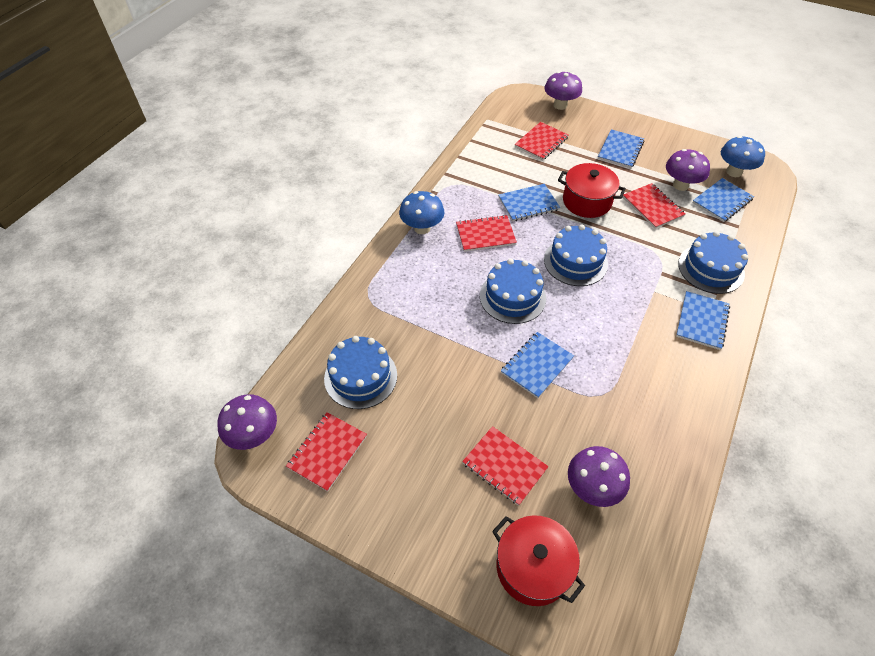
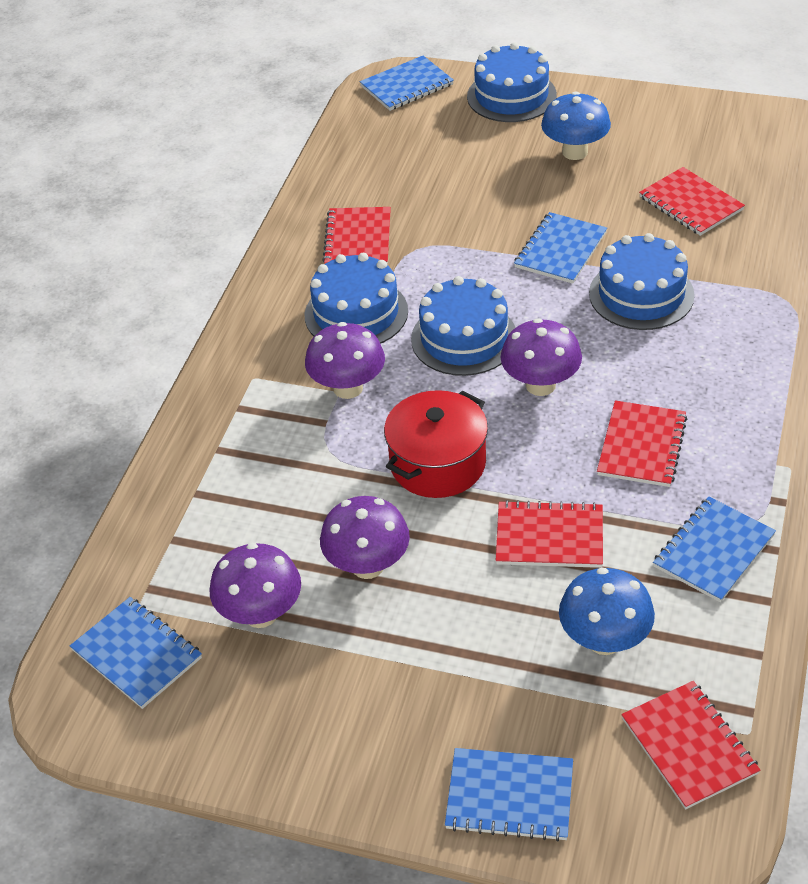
red pot: 2 -> 1

